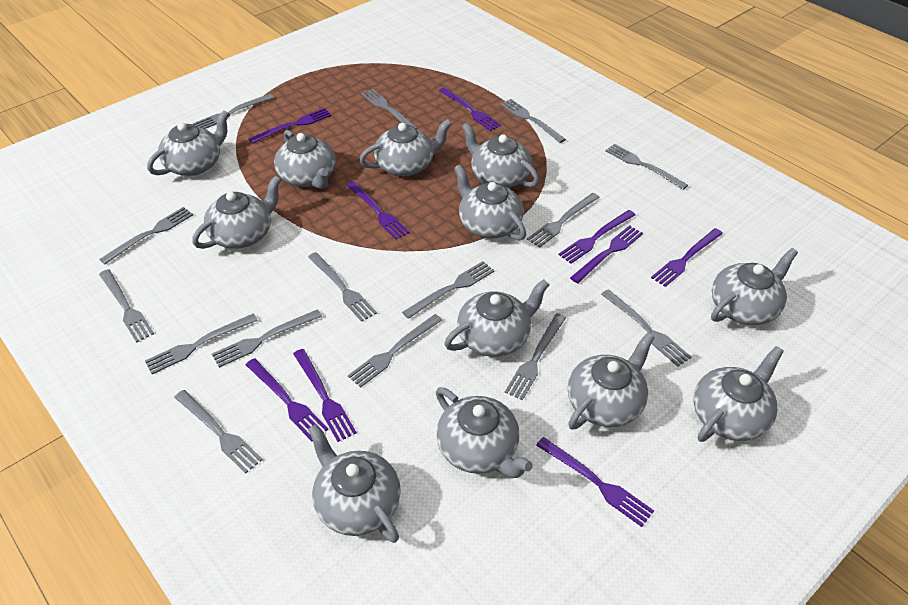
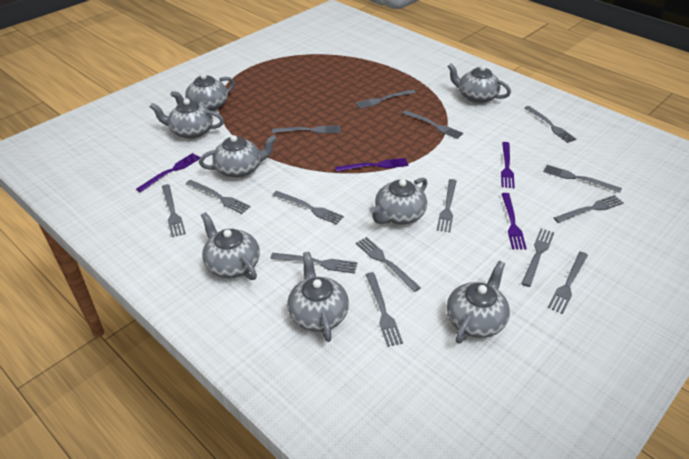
grey teapot: 12 -> 8
purple fork: 9 -> 4

